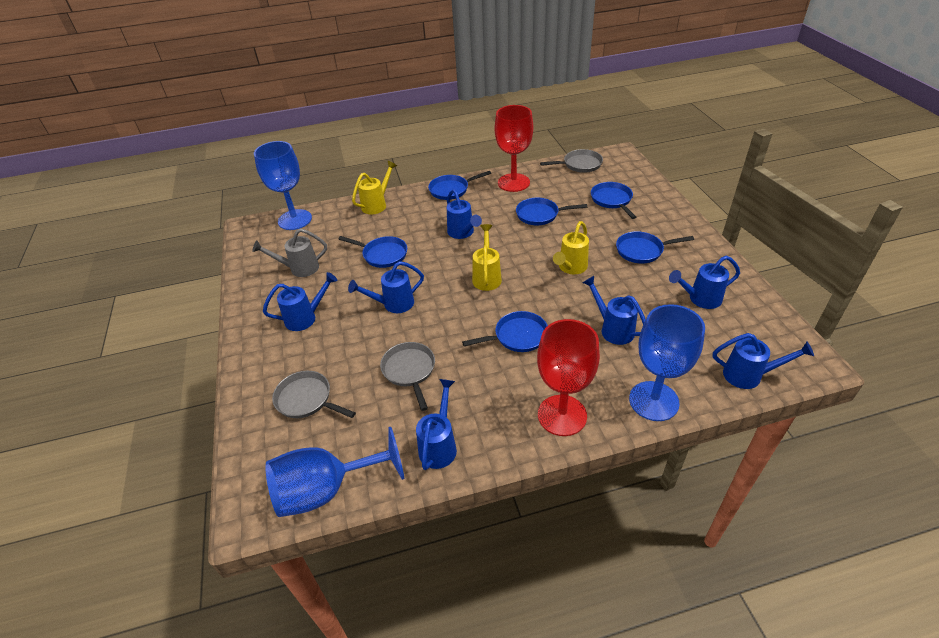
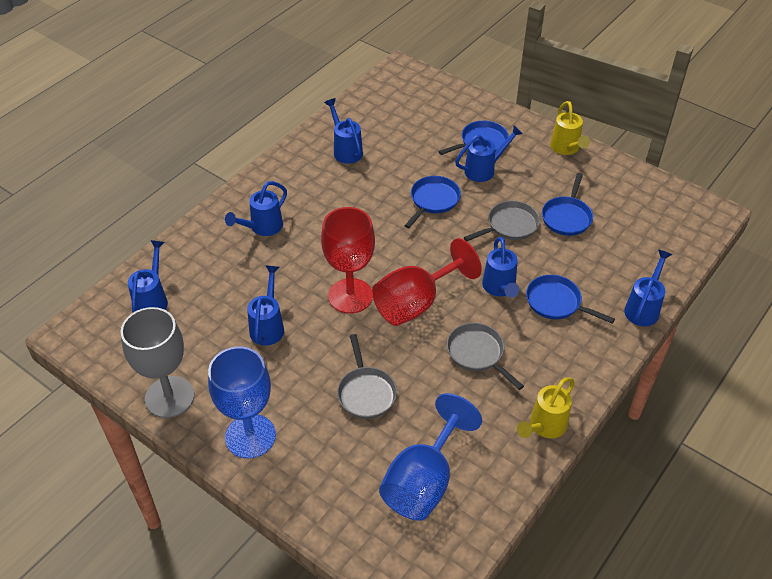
blue goblet: 3 -> 2
blue pan: 6 -> 4
grey goblet: 0 -> 1
grey watering can: 1 -> 0
yellow watering can: 3 -> 2

